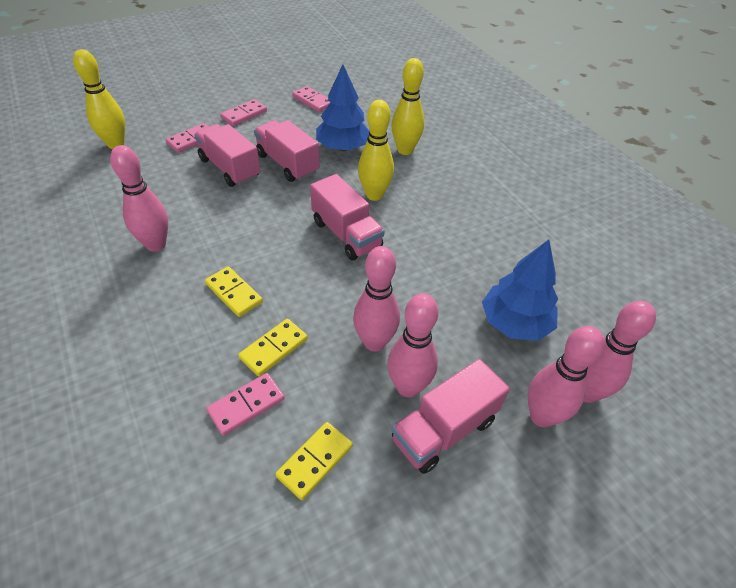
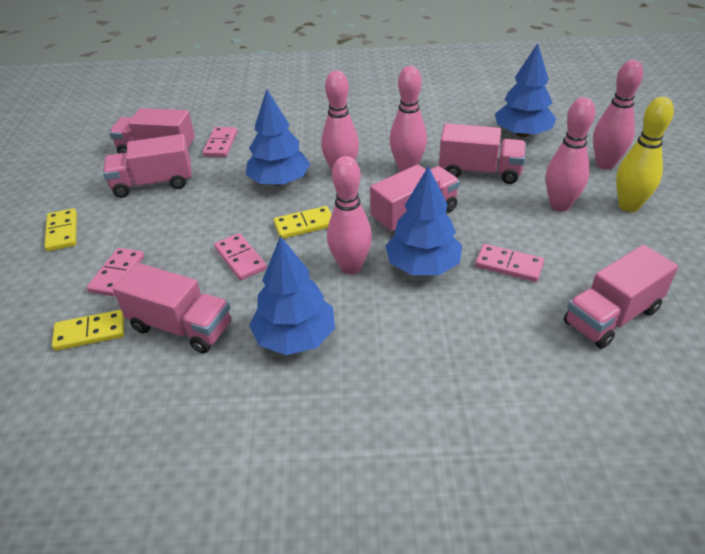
blue tree: 2 -> 4
pink truck: 4 -> 6
yellow bowling pin: 3 -> 1

